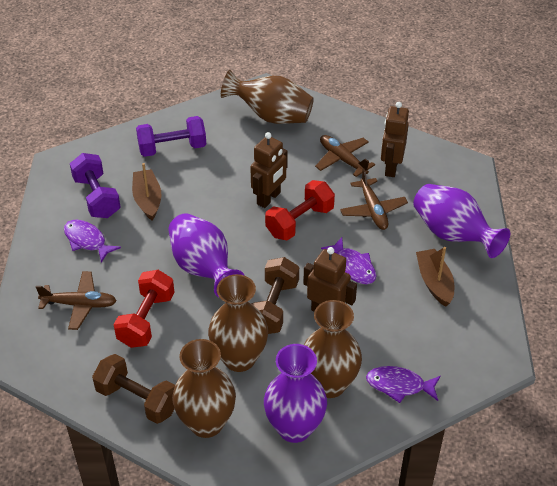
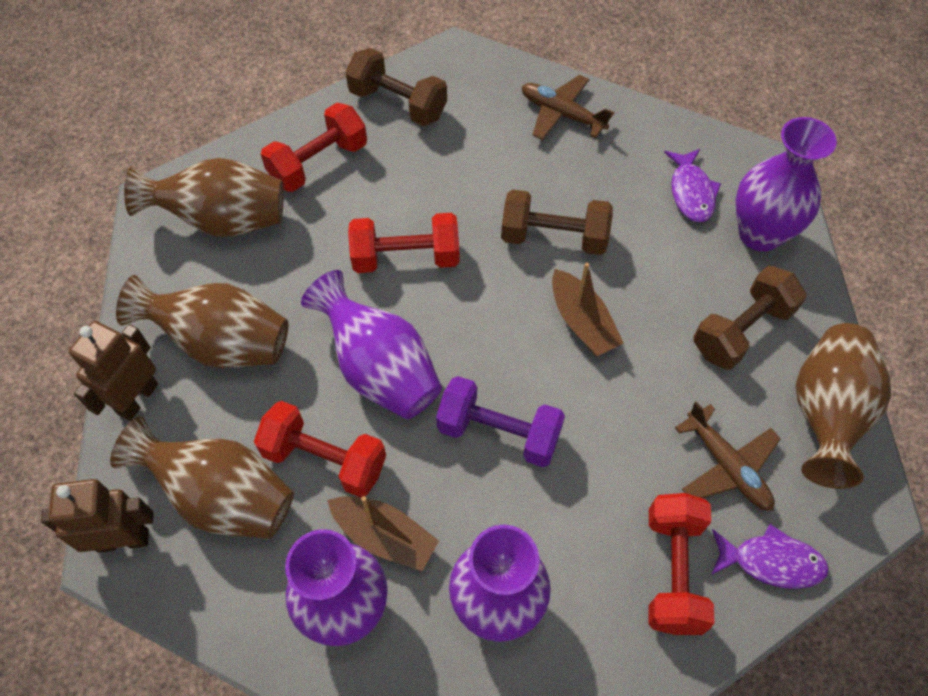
brown dumbbell: 2 -> 3
brown plane: 3 -> 2
brown robot: 3 -> 2
purple dumbbell: 2 -> 1
purple fish: 3 -> 2
purple vase: 3 -> 4
red dumbbell: 2 -> 4

